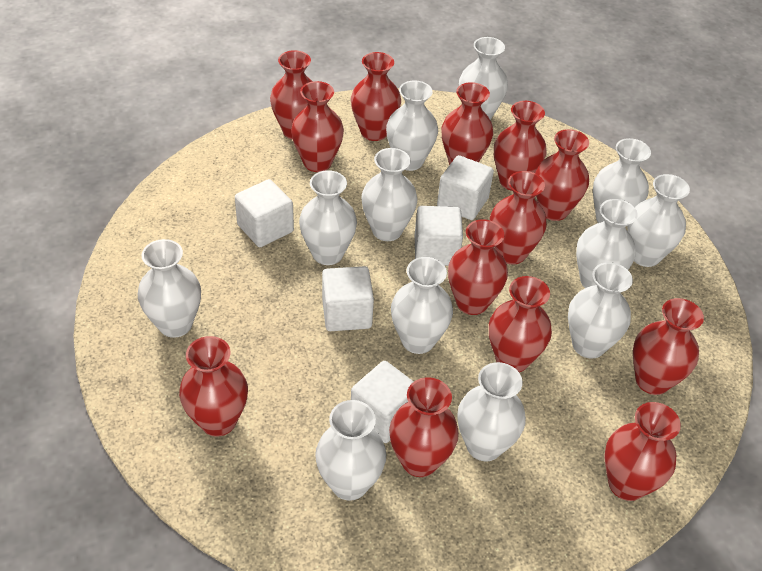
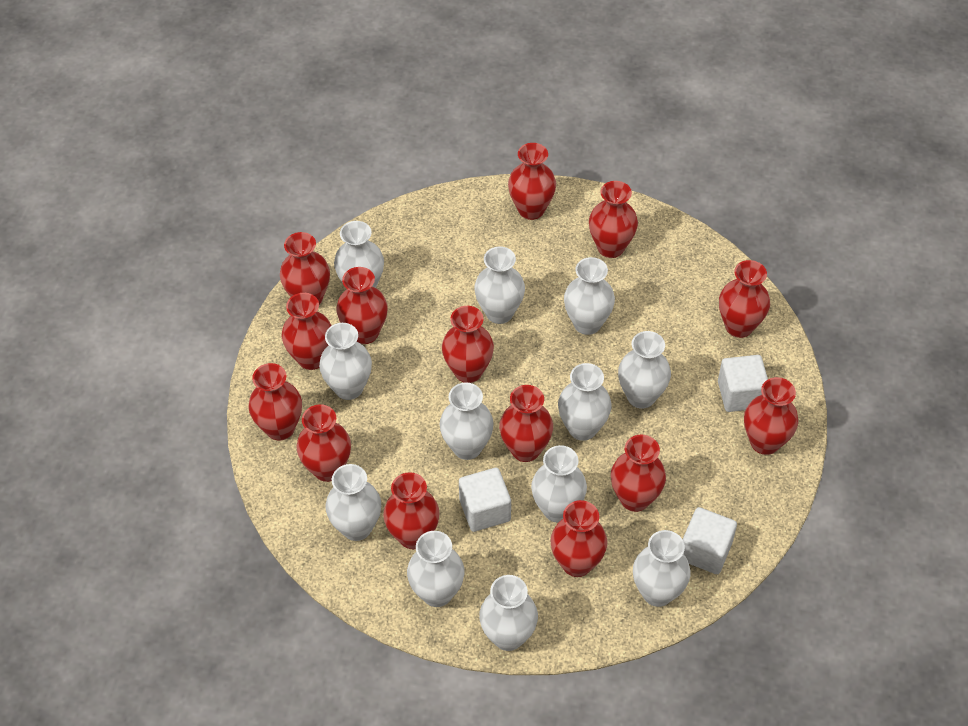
red vase: 13 -> 14
white cube: 5 -> 3

